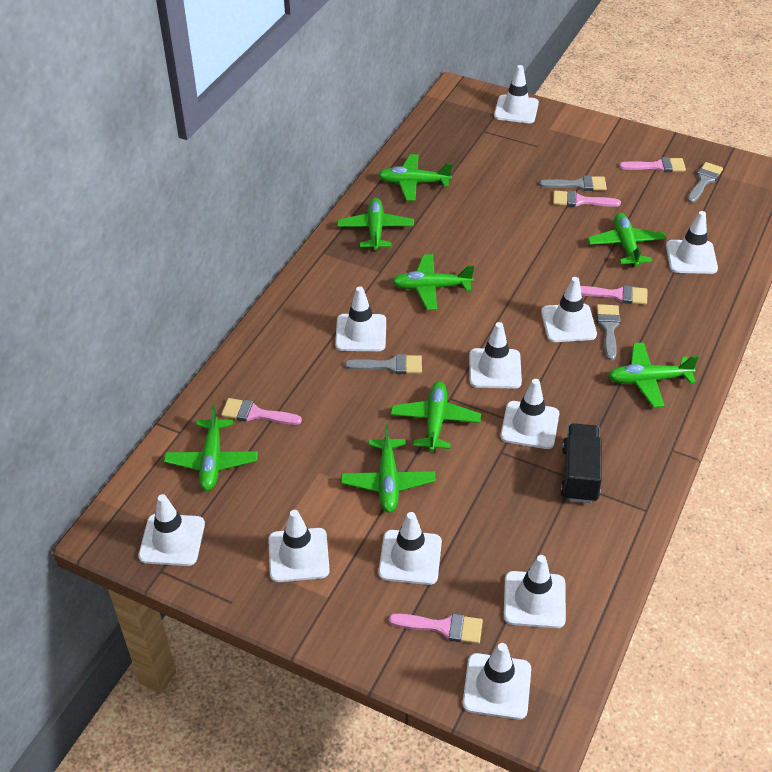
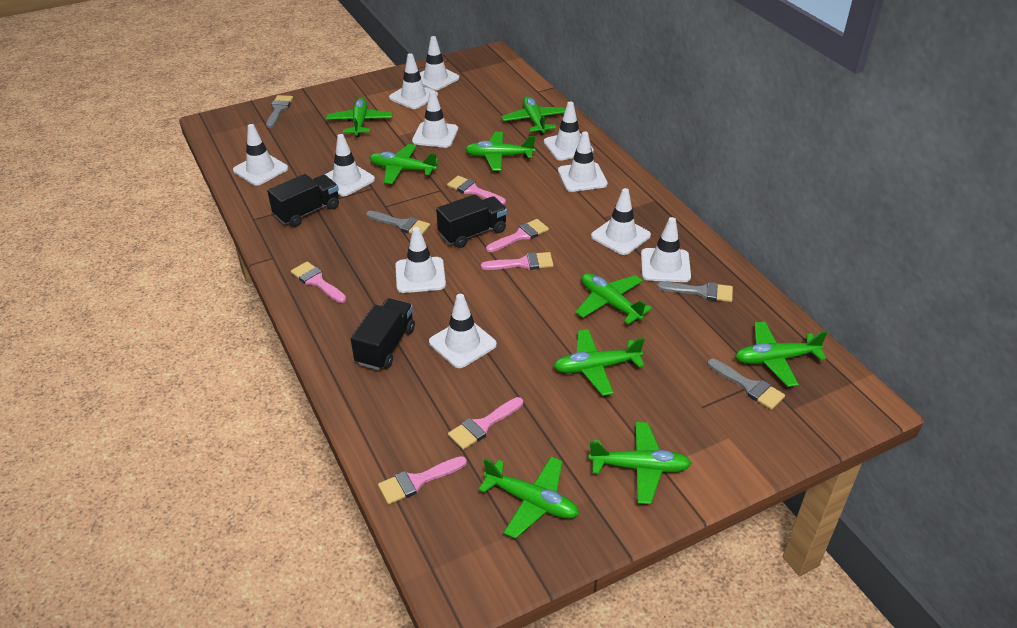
black truck: 1 -> 3
green plane: 8 -> 9
pink brush: 5 -> 6

